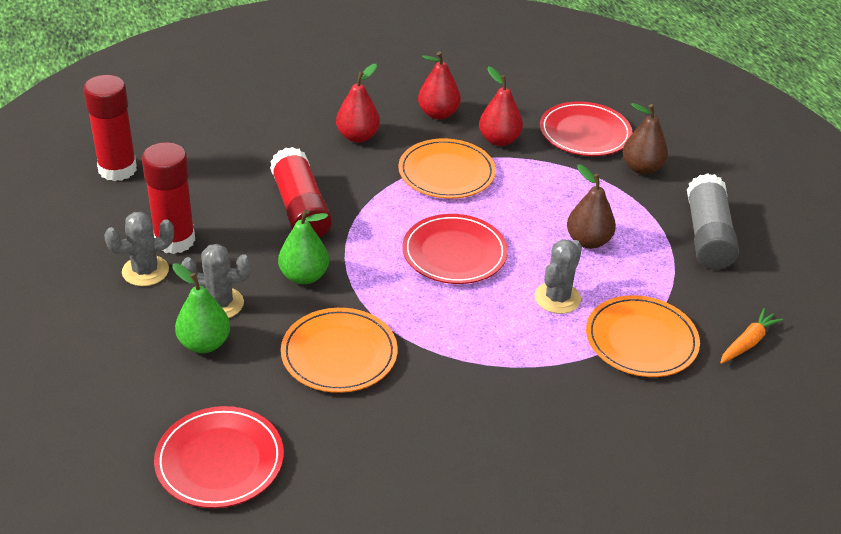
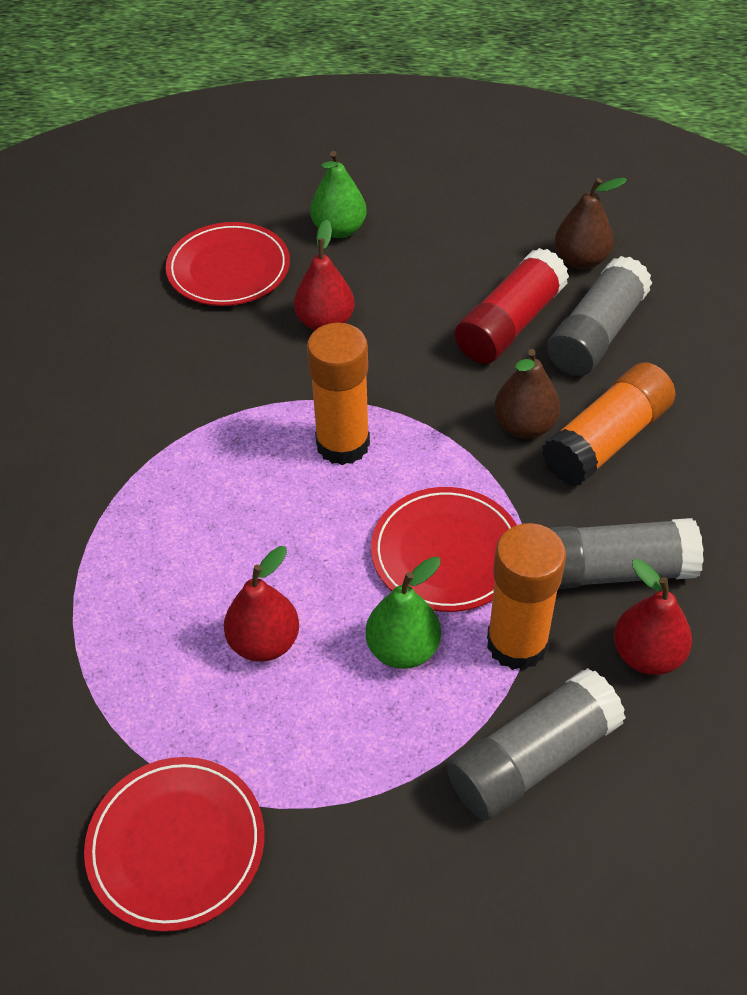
grey cactus: 3 -> 0
grey glue stick: 1 -> 3
orange carrot: 1 -> 0
orange glue stick: 0 -> 3
orange plate: 3 -> 0
red glue stick: 3 -> 1

